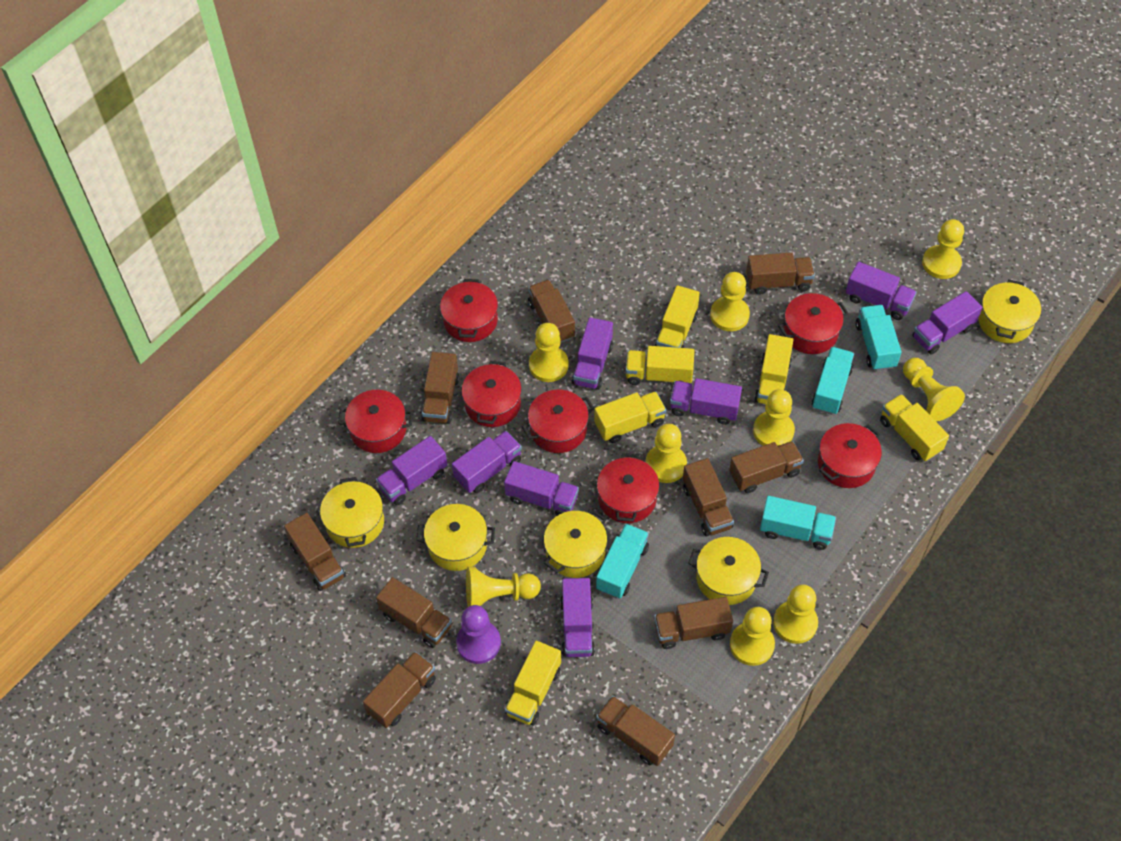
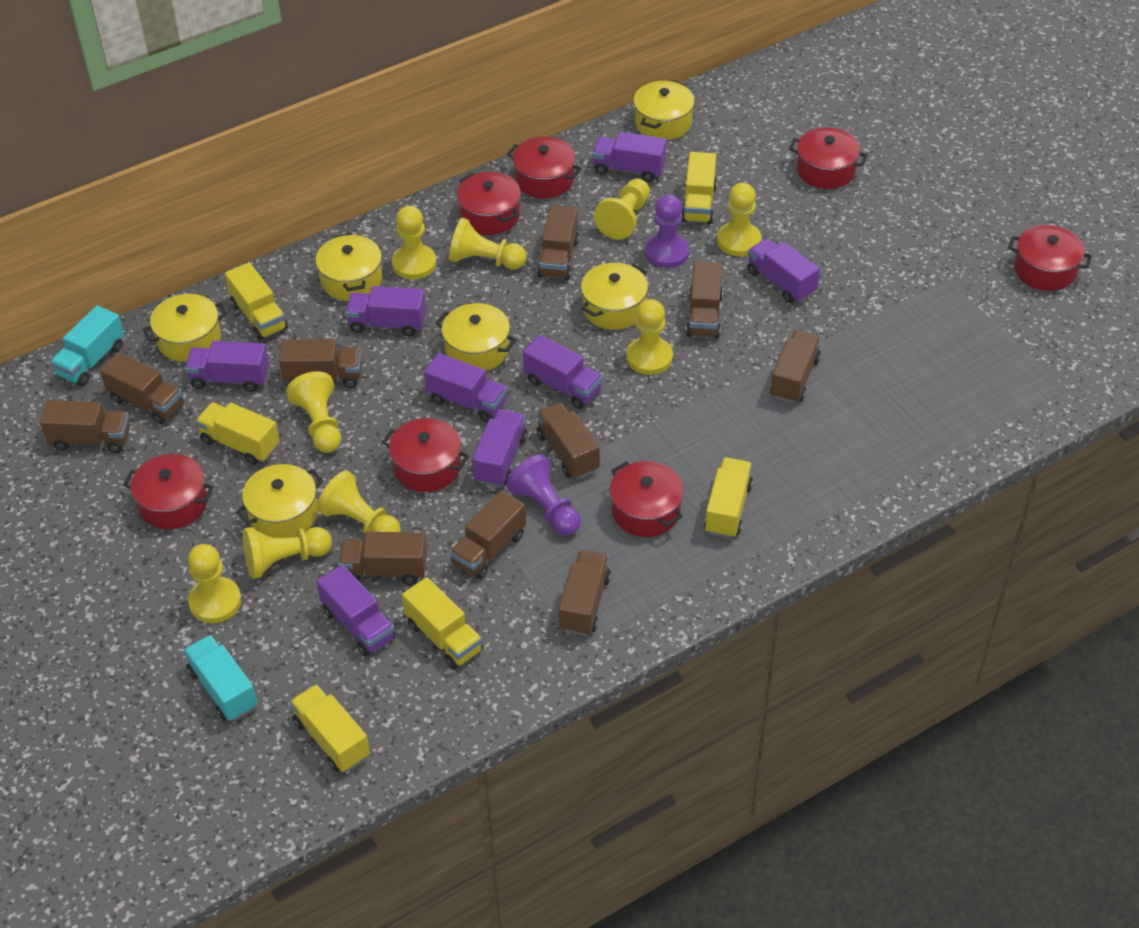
purple pawn: 1 -> 2
turquoise truck: 4 -> 2
yellow pot: 5 -> 6

